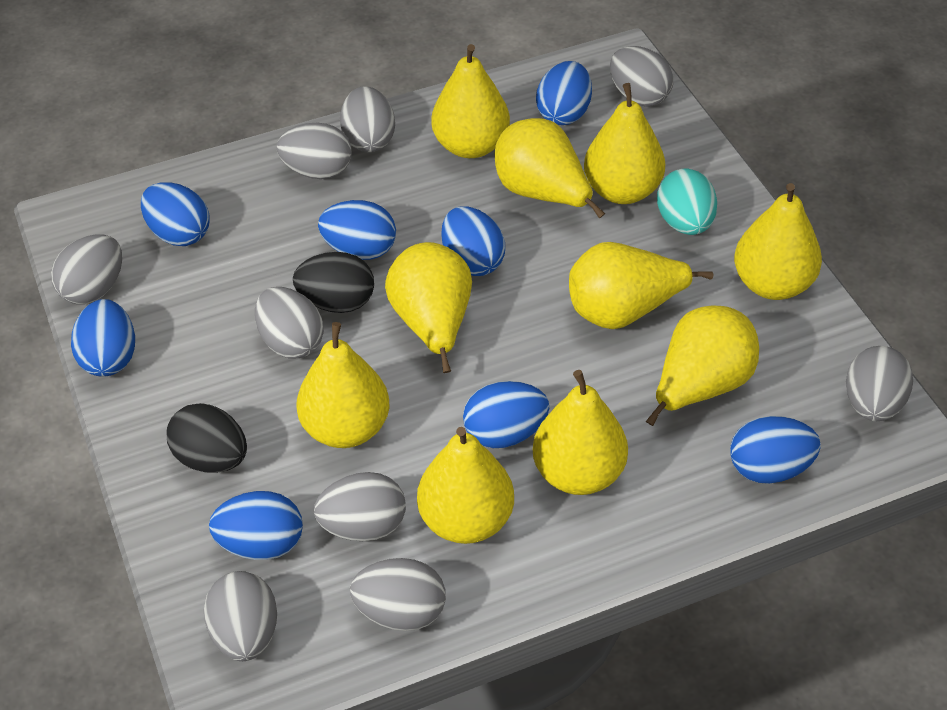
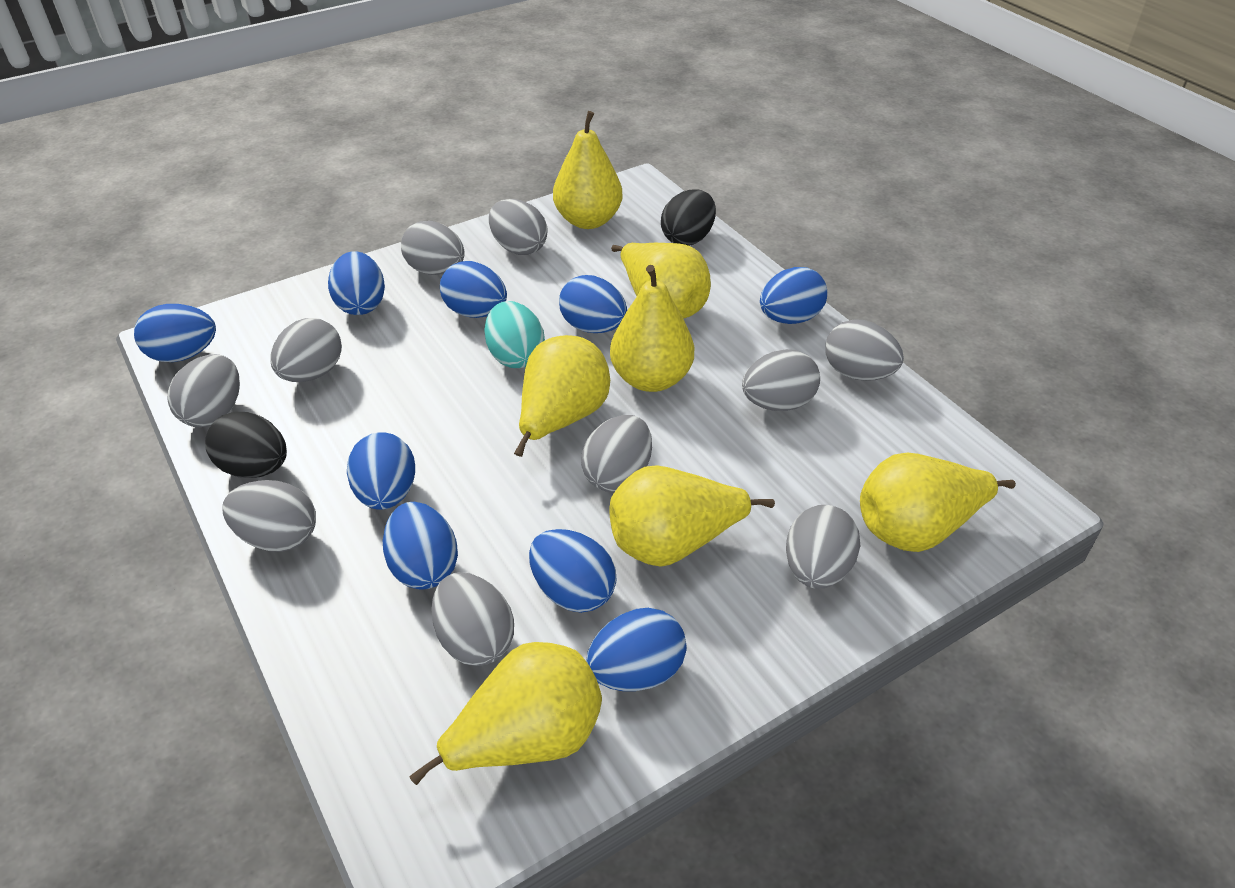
blue egg: 8 -> 9
grey egg: 9 -> 10
yellow pear: 10 -> 7

